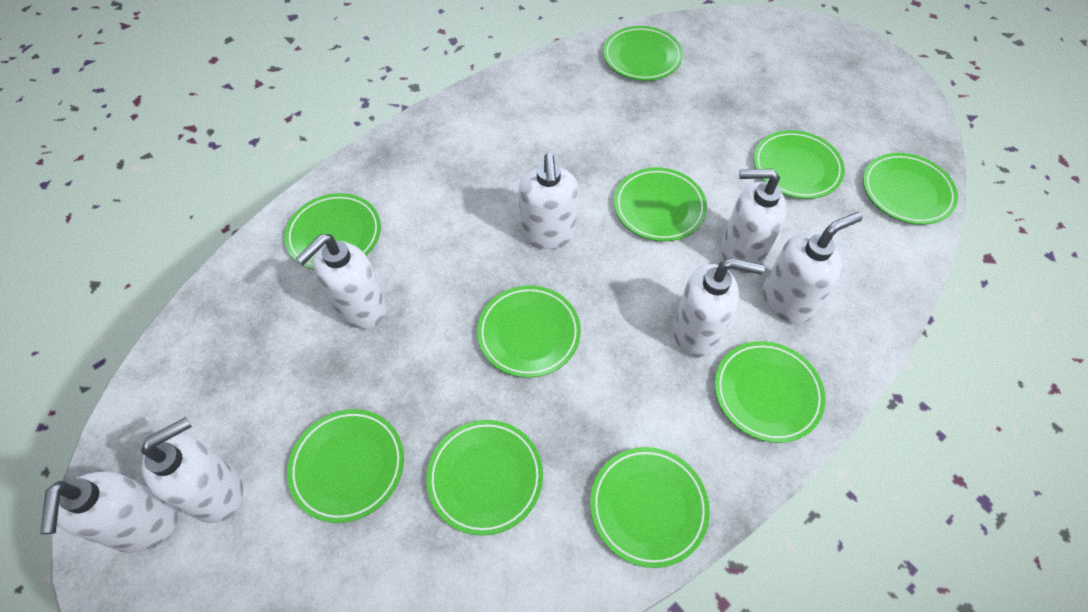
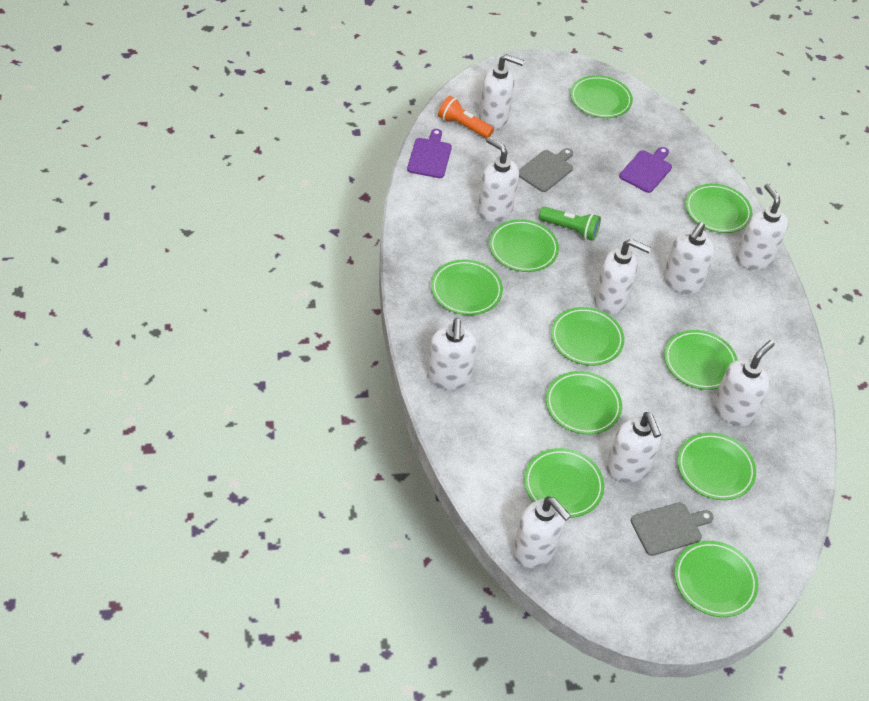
green flashlight: 0 -> 1
grey cutting board: 0 -> 2
orange flashlight: 0 -> 1
purple cutting board: 0 -> 2
white soap dispenser: 7 -> 9

